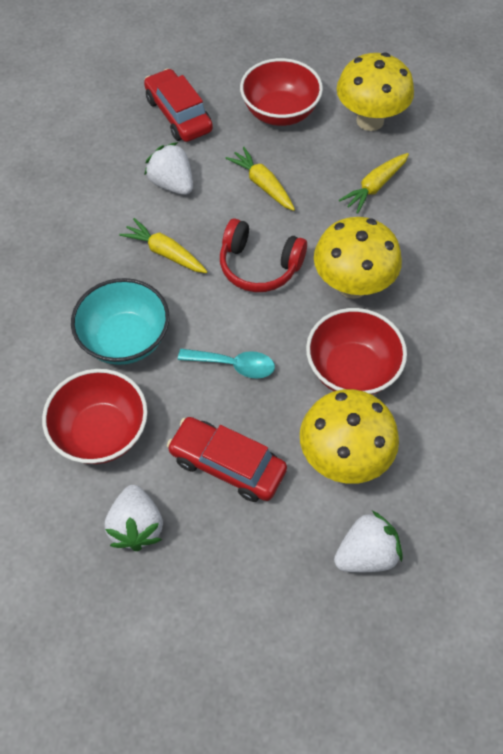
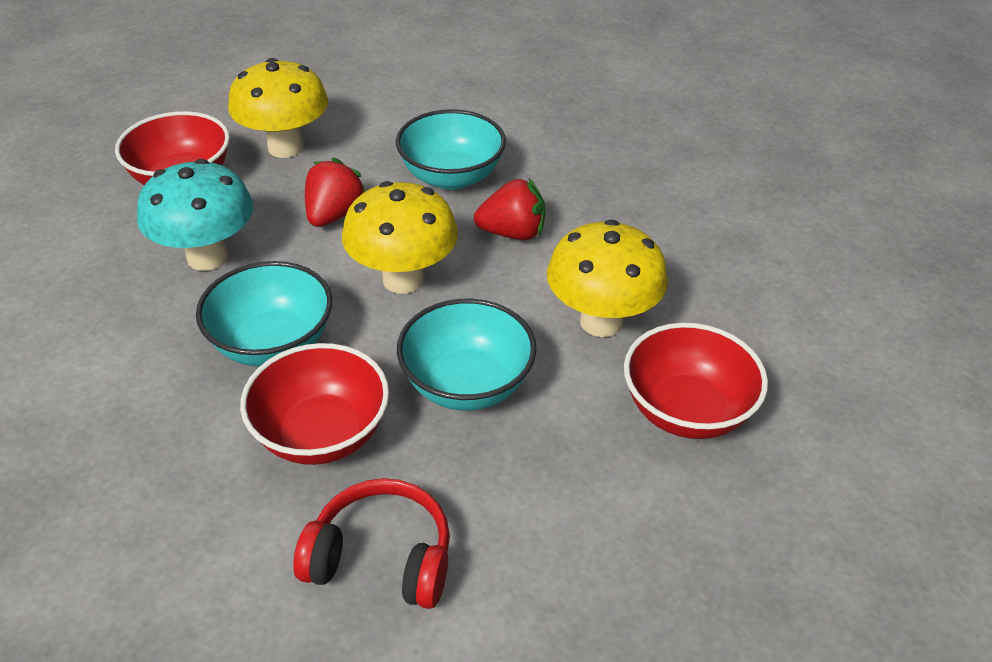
red car: 2 -> 0
red strawberry: 0 -> 2
turquoise bowl: 1 -> 3
turquoise mushroom: 0 -> 1
turquoise spoon: 1 -> 0
white strawberry: 3 -> 0
yellow carrot: 3 -> 0

